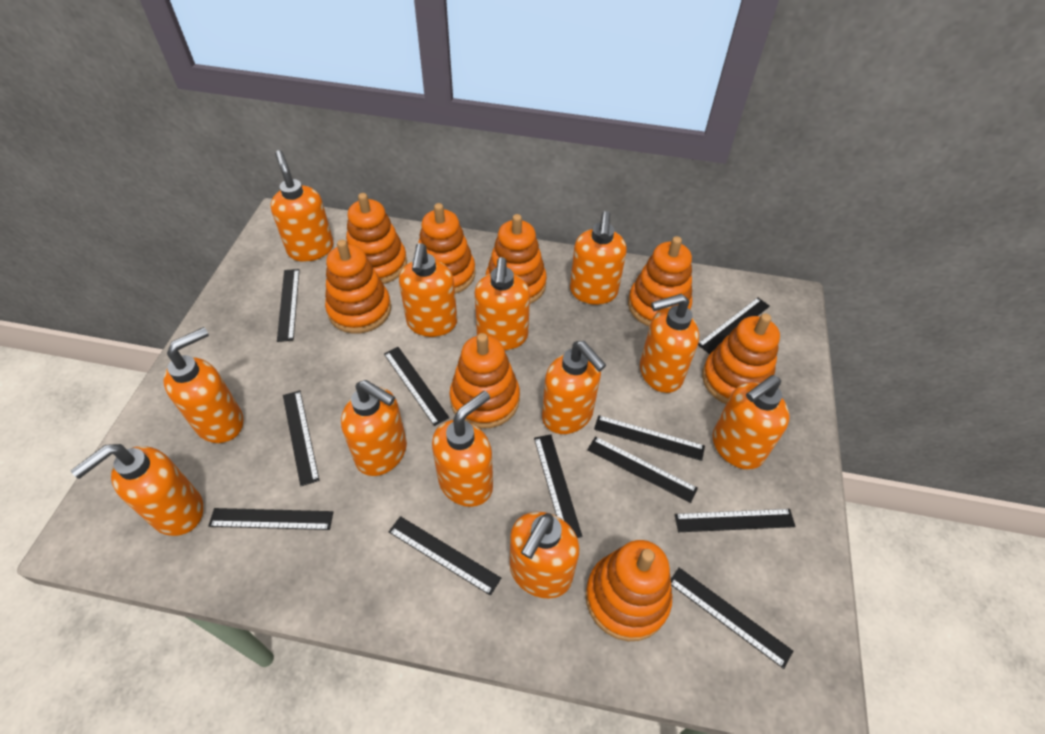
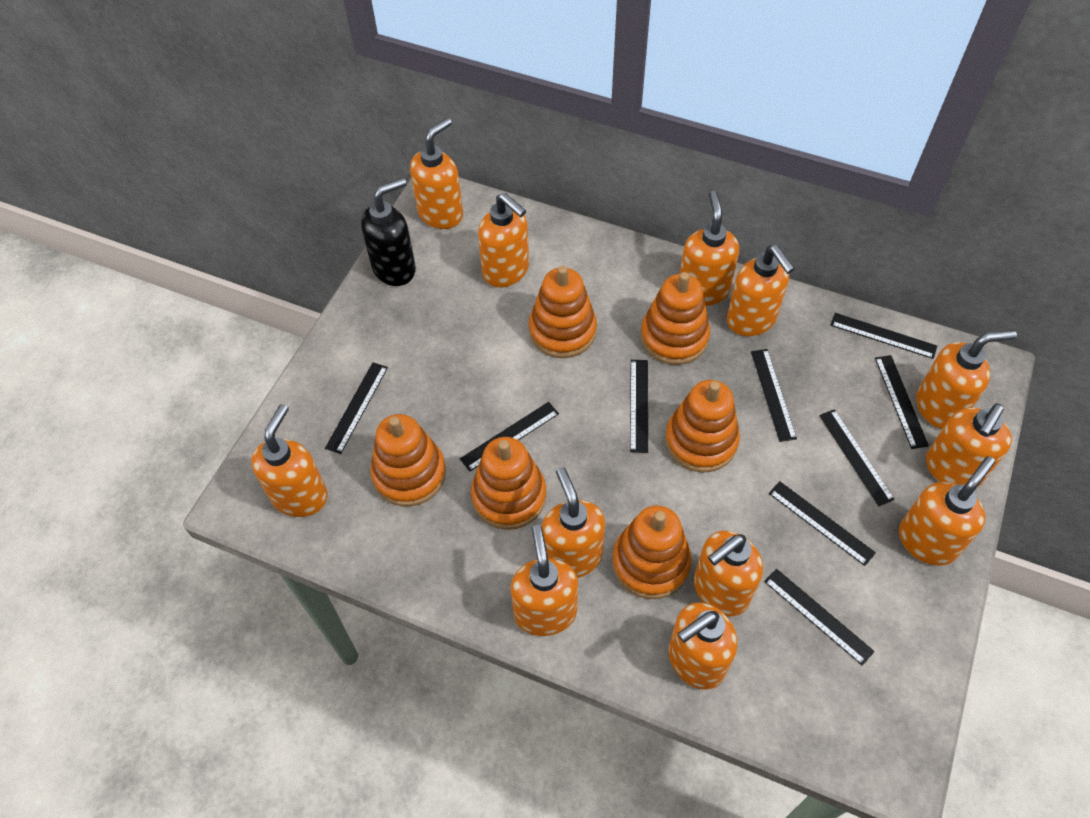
black ruler: 11 -> 9
black soap dispenser: 0 -> 1
orange stacking toy: 8 -> 6

